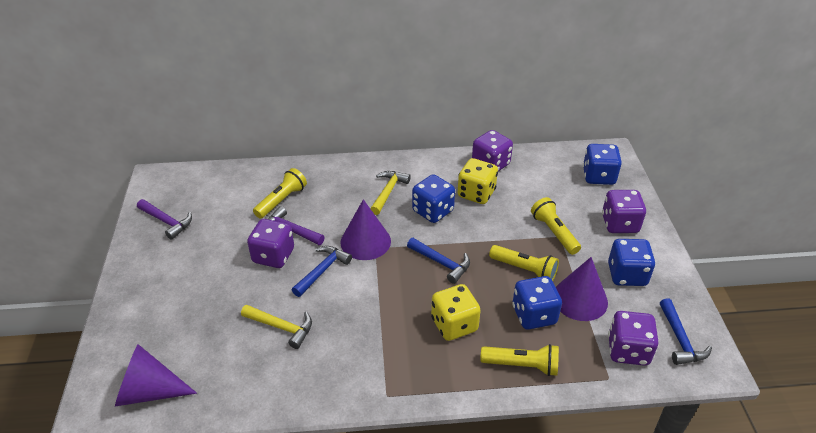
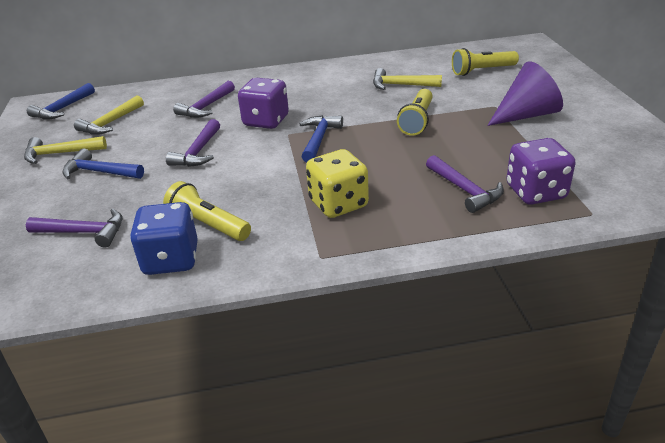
blue dice: 4 -> 1
purple cone: 3 -> 1
purple dice: 4 -> 2
purple hammer: 2 -> 4
yellow dice: 2 -> 1
yellow flashlight: 4 -> 3
yellow hammer: 2 -> 3

